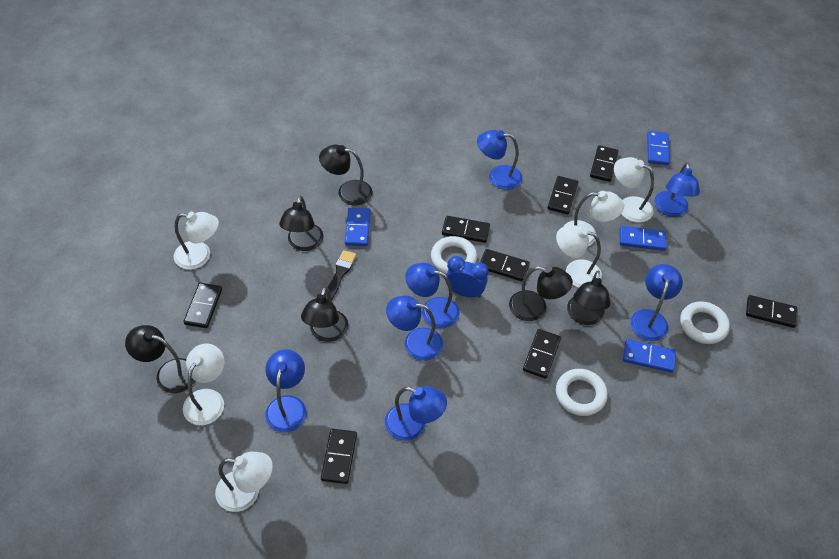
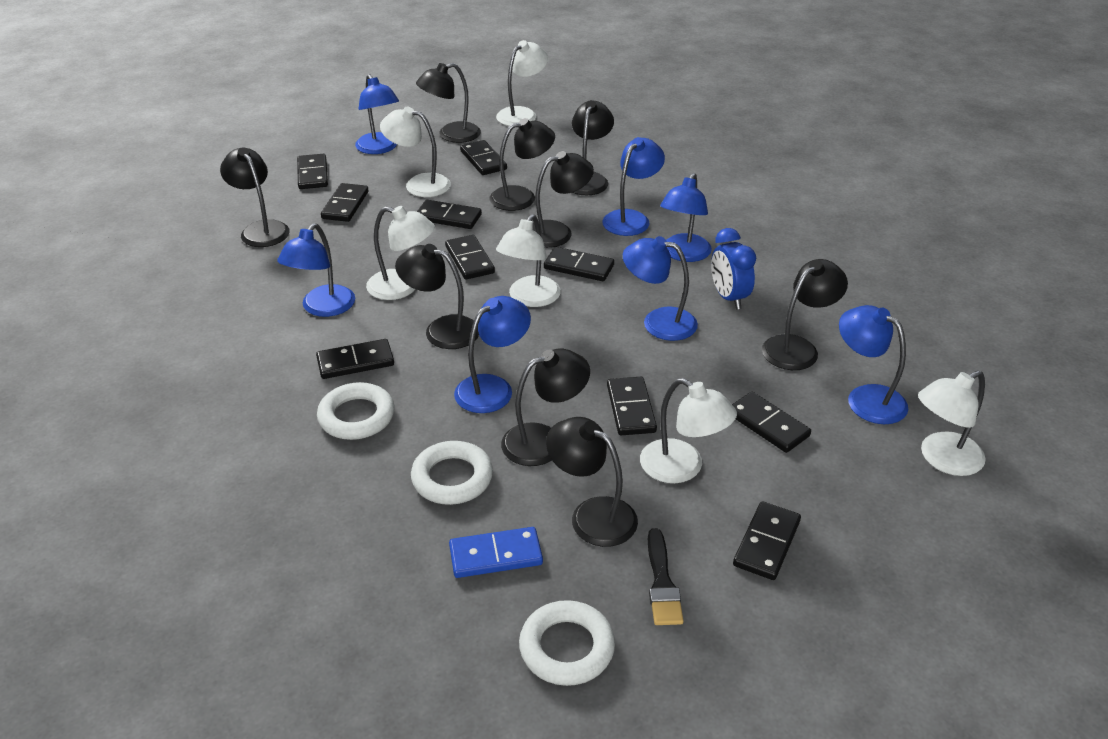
black domino: 8 -> 10
black lamp: 6 -> 9
blue domino: 4 -> 1

